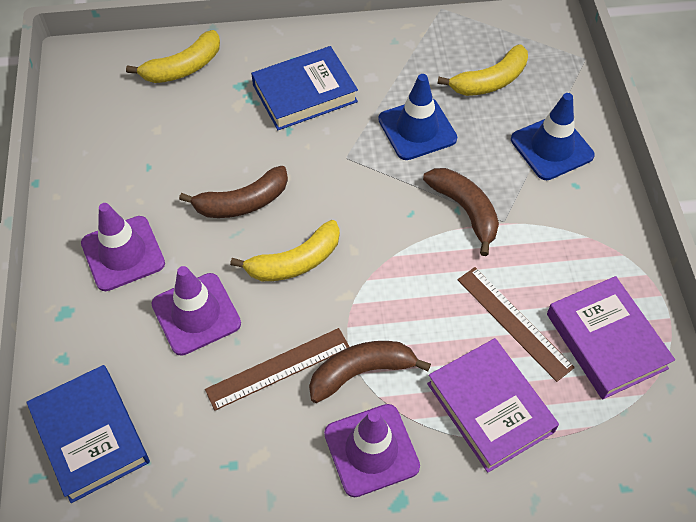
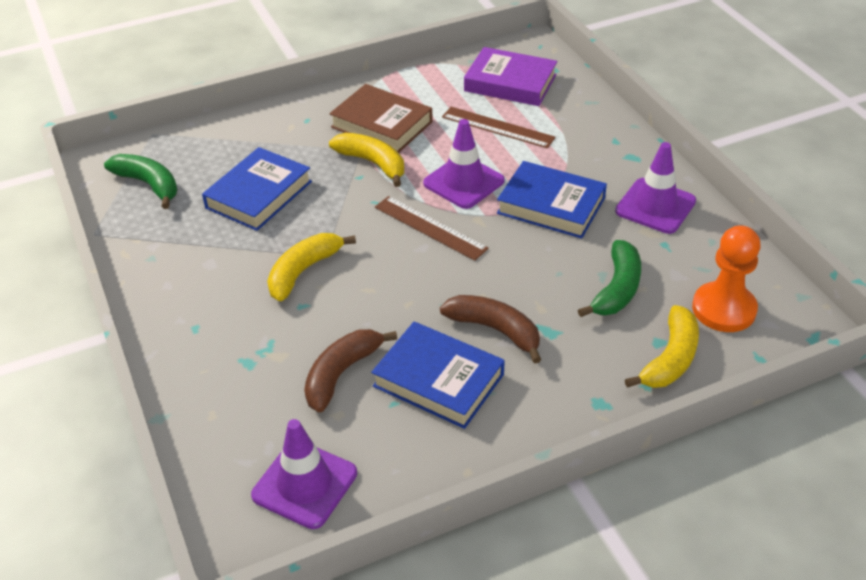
blue book: 2 -> 3
blue traffic cone: 2 -> 0
brown banana: 3 -> 2
brown book: 0 -> 1
green banana: 0 -> 2
orange pawn: 0 -> 1
purple book: 2 -> 1

